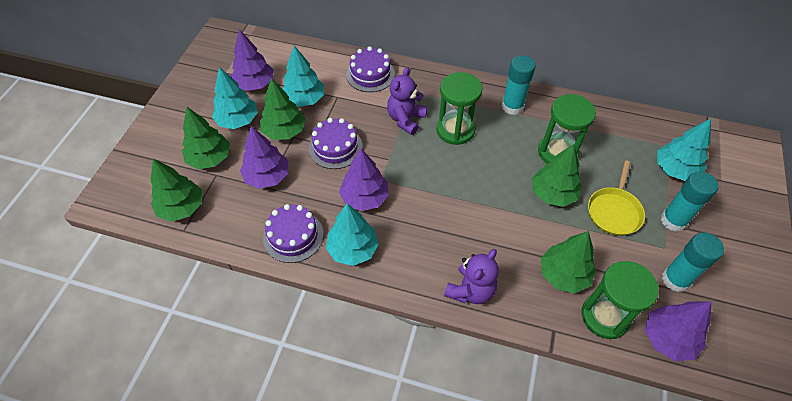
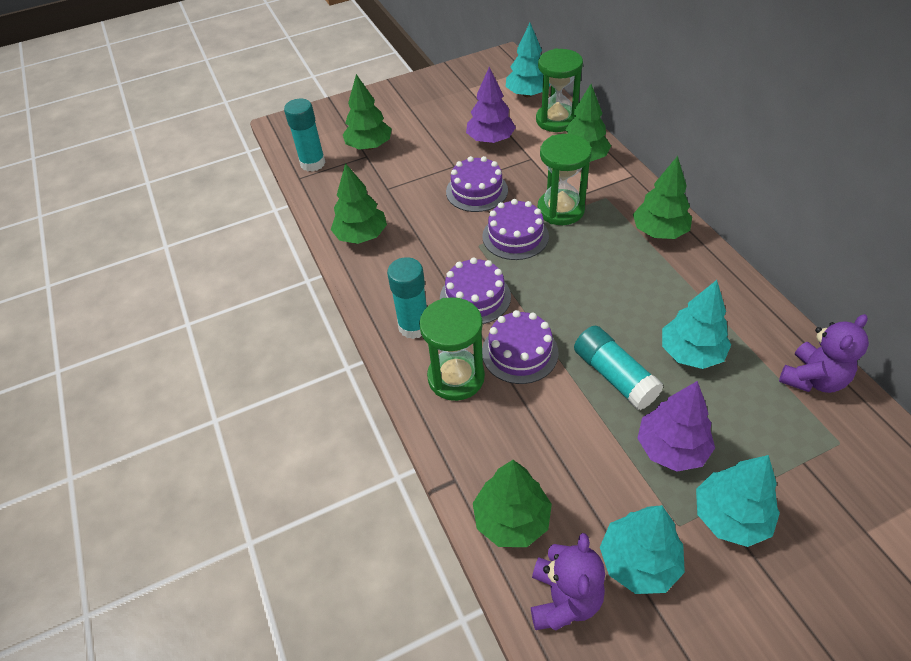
purple cake: 3 -> 4
purple tree: 4 -> 2
yellow pan: 1 -> 0

